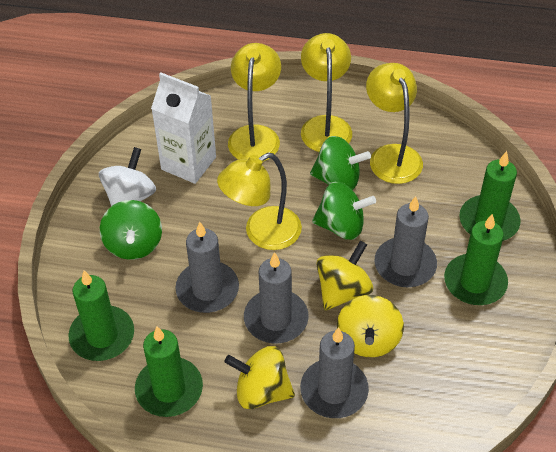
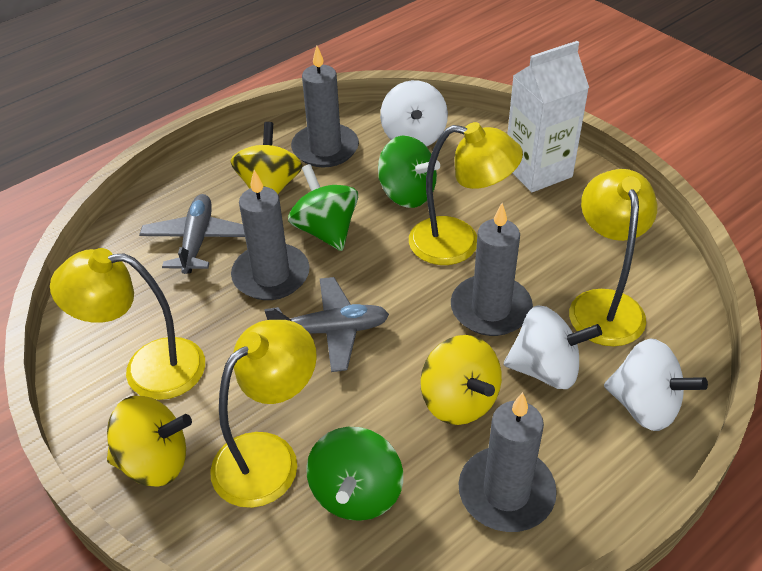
green candle: 4 -> 0
grey plane: 0 -> 2
white spinning top: 1 -> 3

